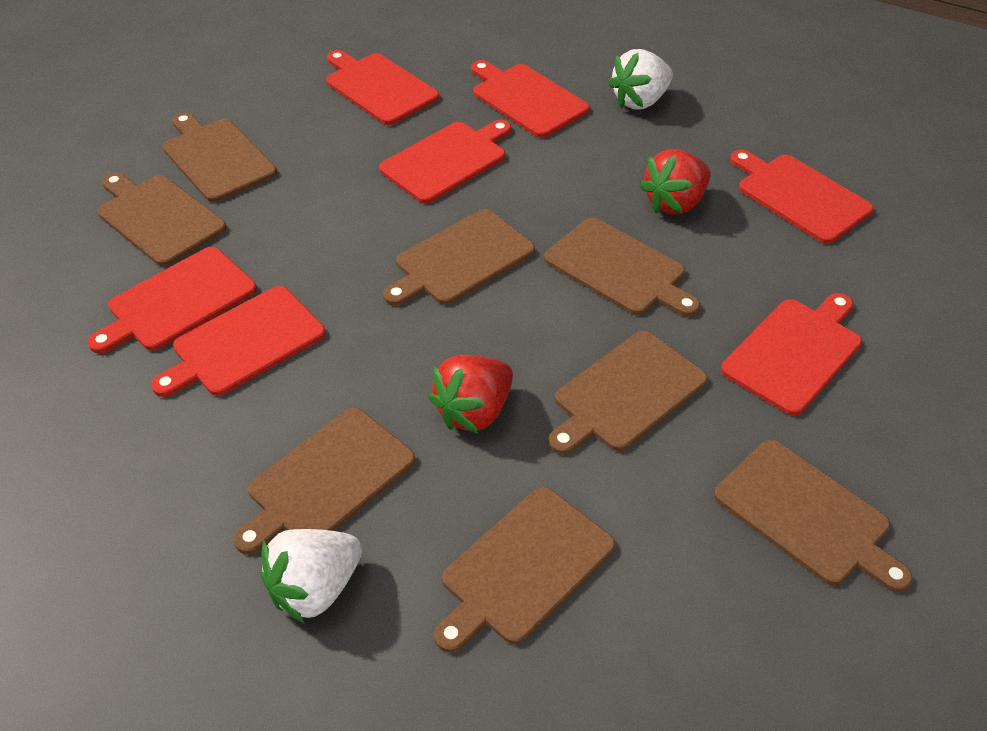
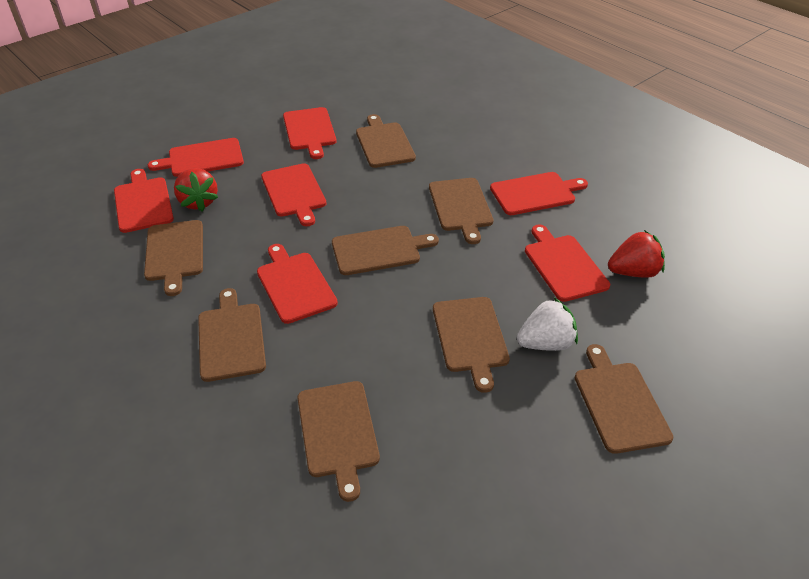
white strawberry: 2 -> 1

